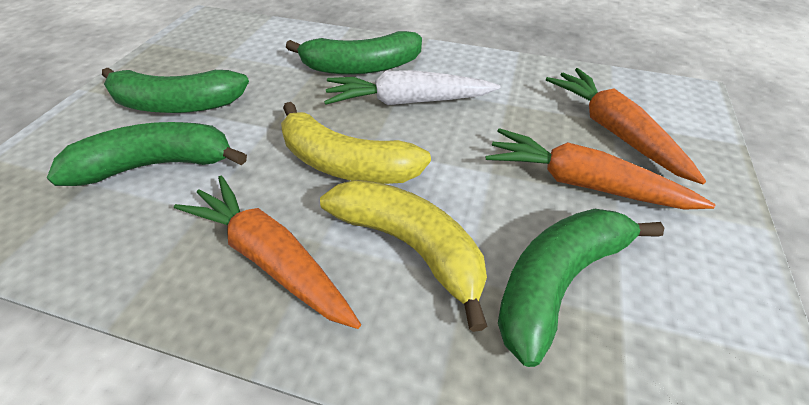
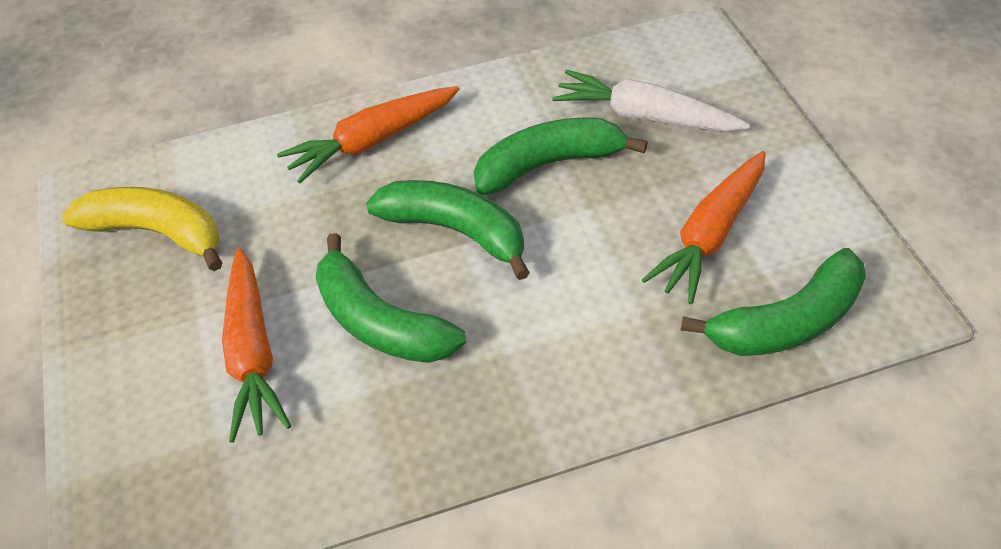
yellow banana: 2 -> 1

